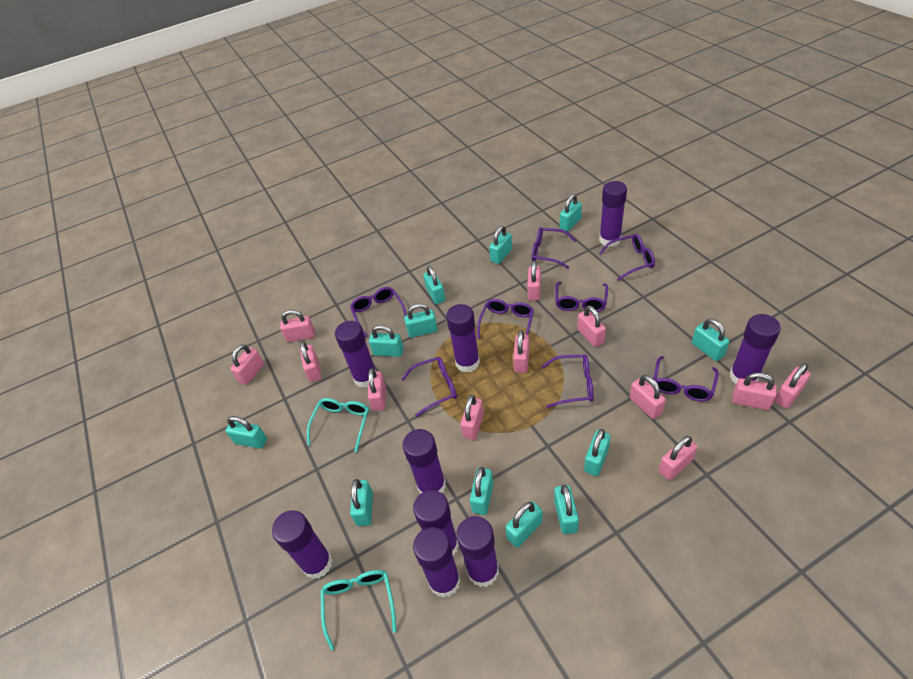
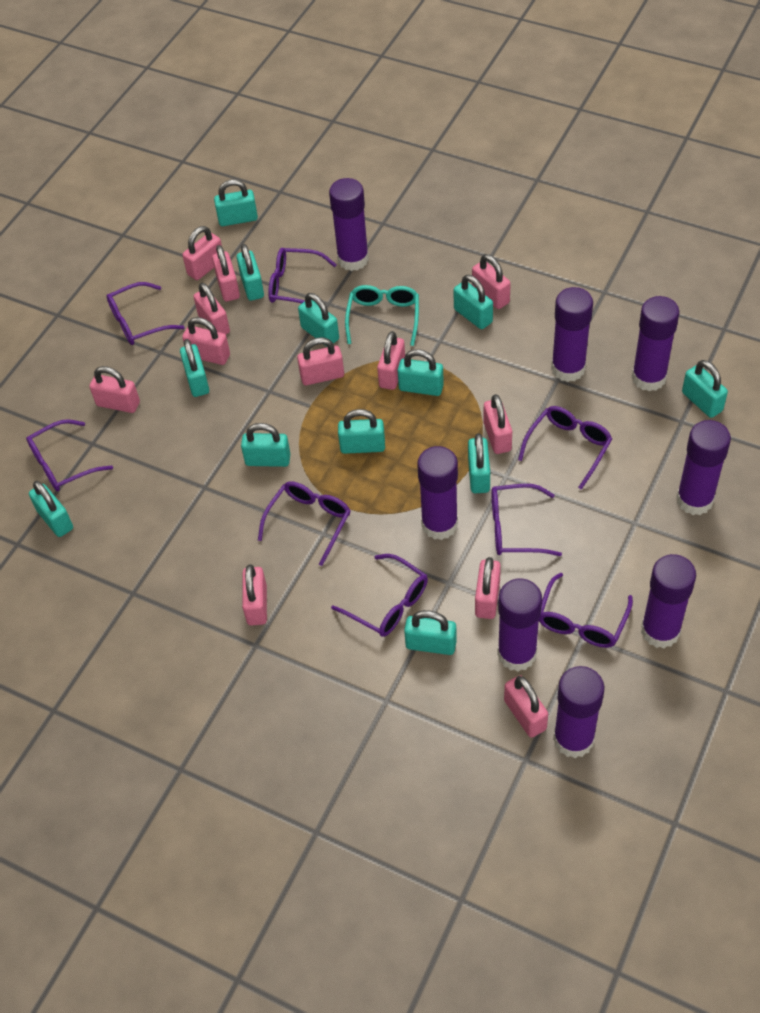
purple glue stick: 9 -> 8
turquoise glasses: 2 -> 1

